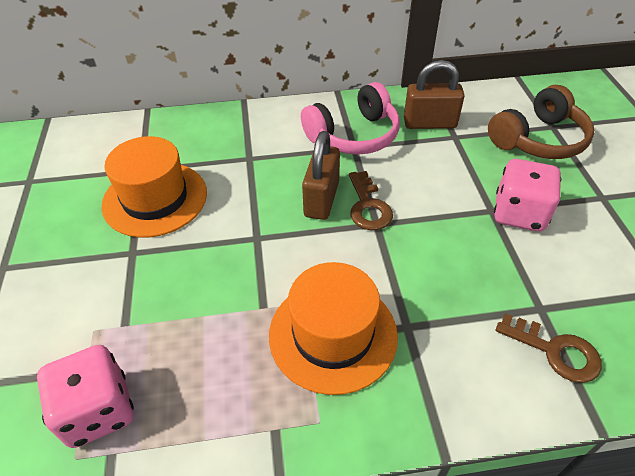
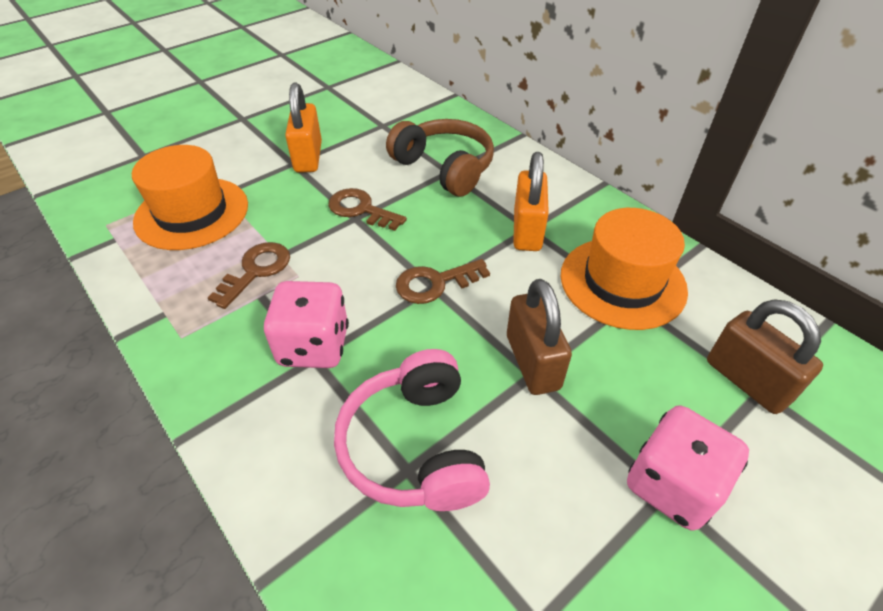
brown key: 2 -> 3
orange padlock: 0 -> 2

